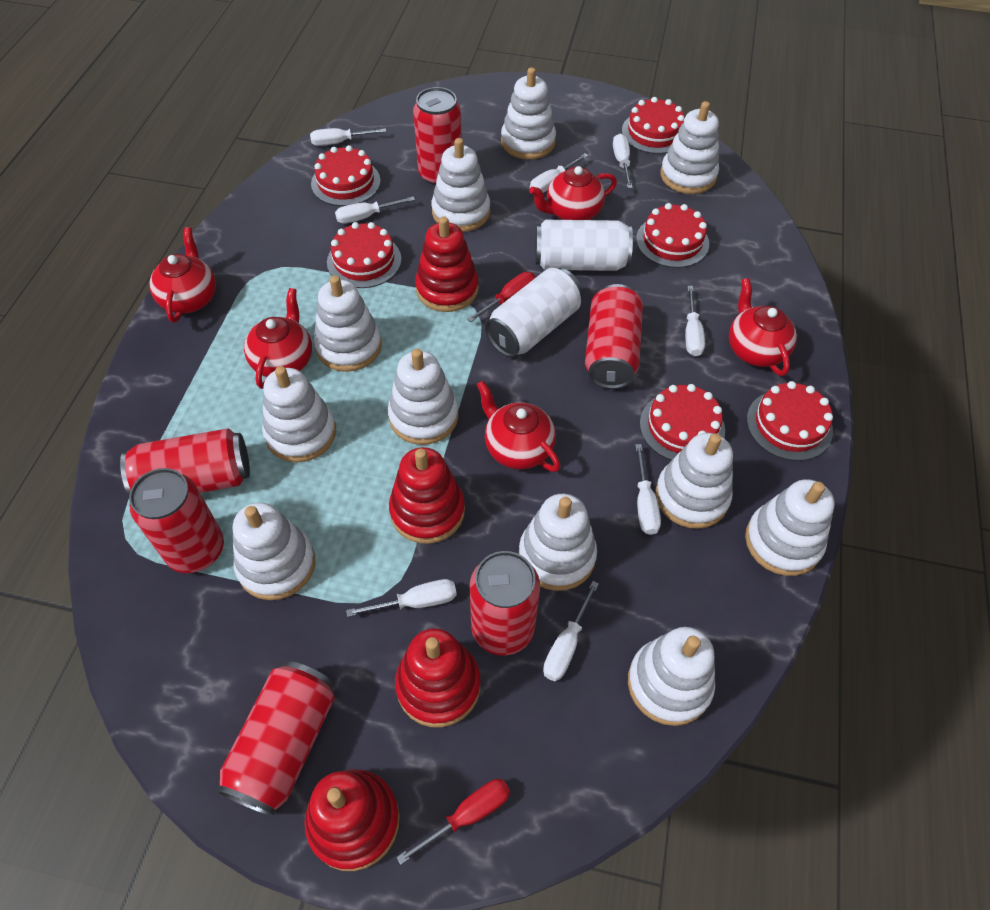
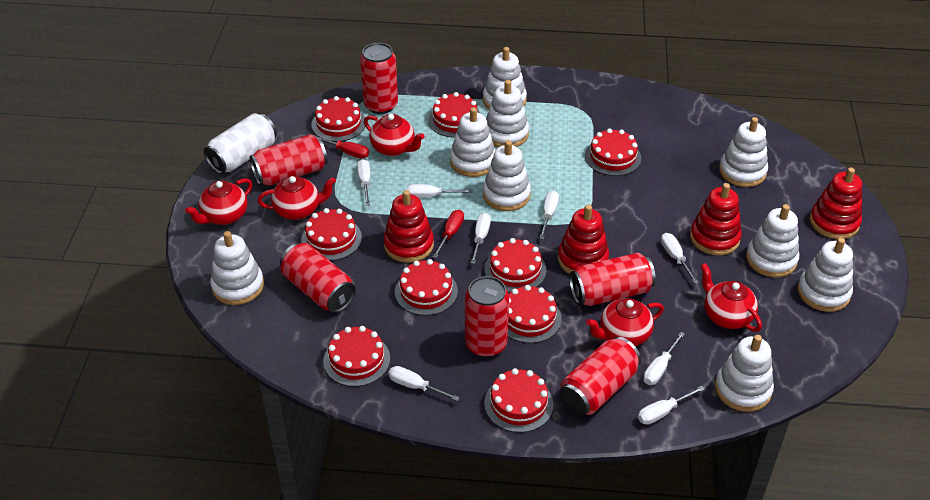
red cake: 6 -> 9
white can: 2 -> 1
white stacking toy: 11 -> 9

